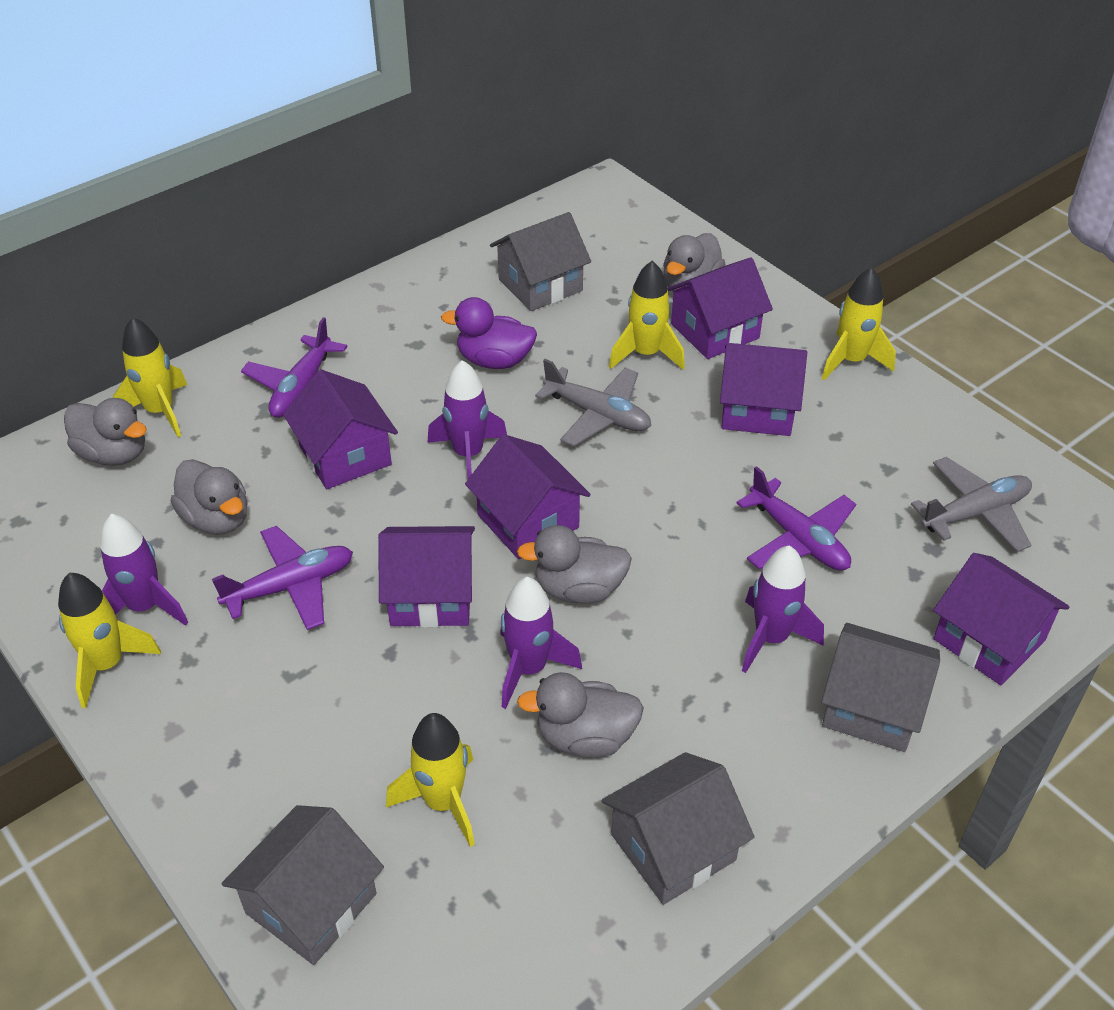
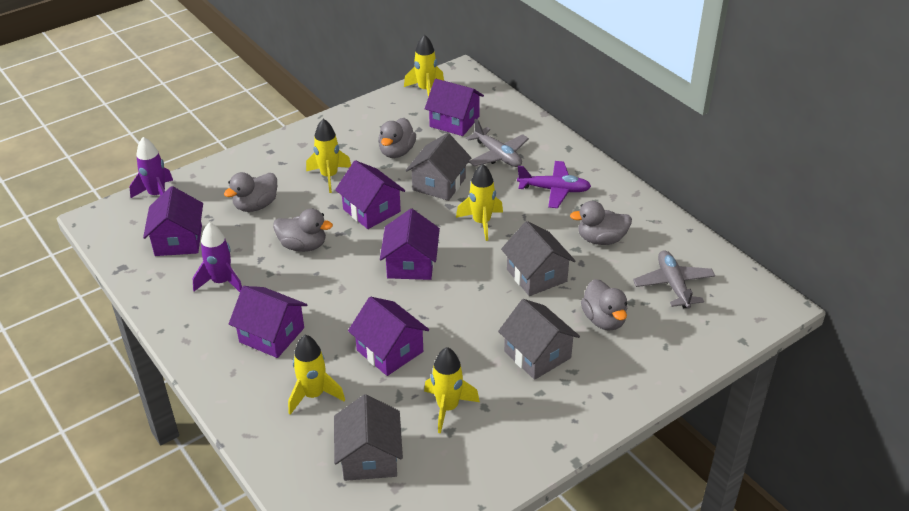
purple duck: 1 -> 0
purple plane: 3 -> 1
purple rocket: 4 -> 2

